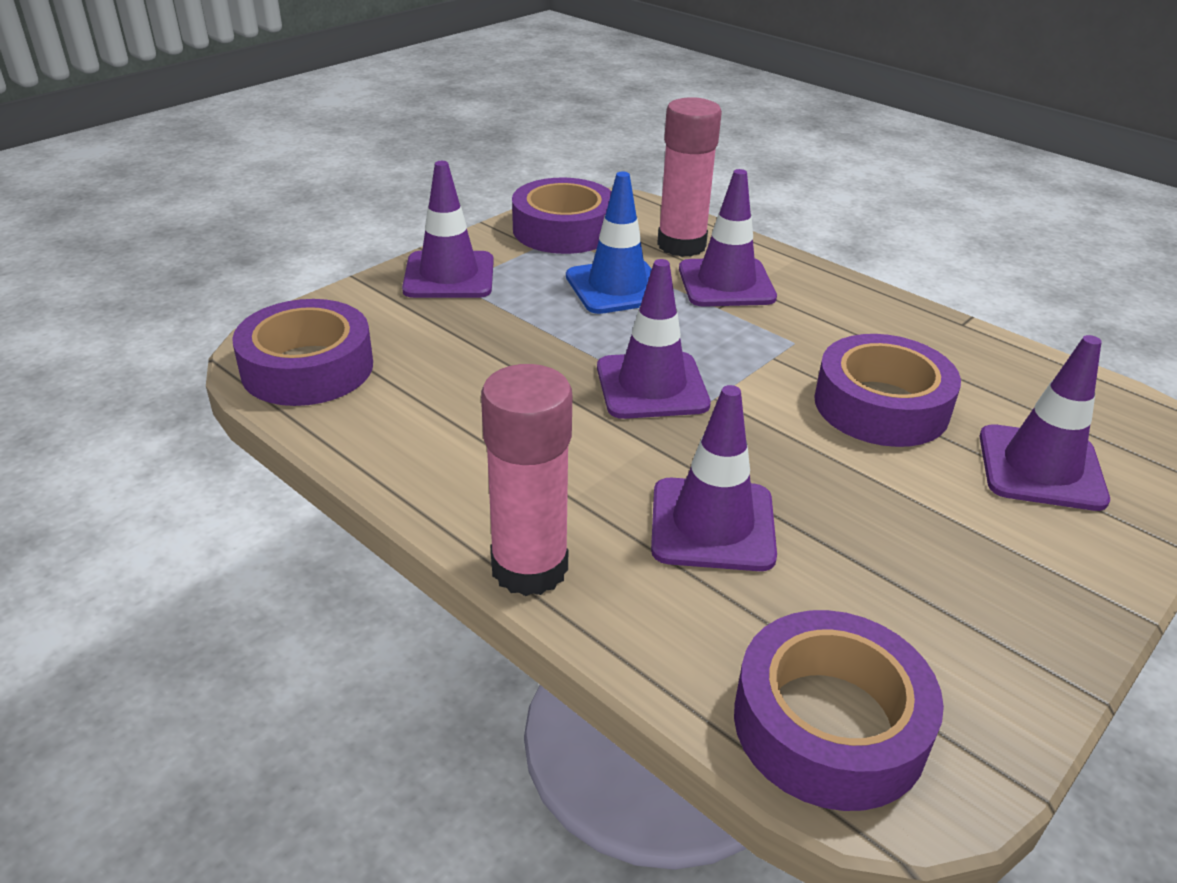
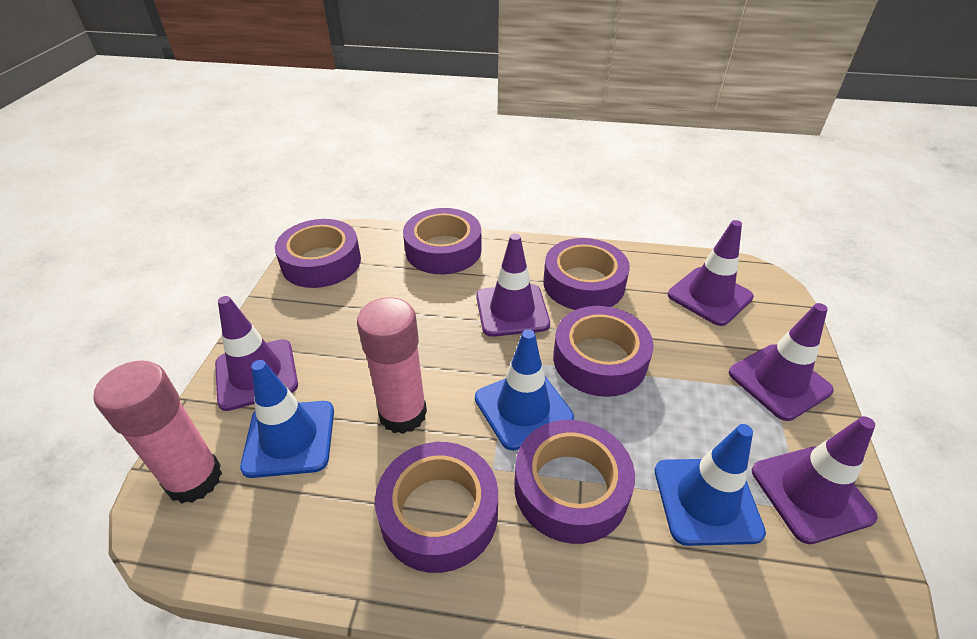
blue traffic cone: 1 -> 3
purple tape: 4 -> 6

